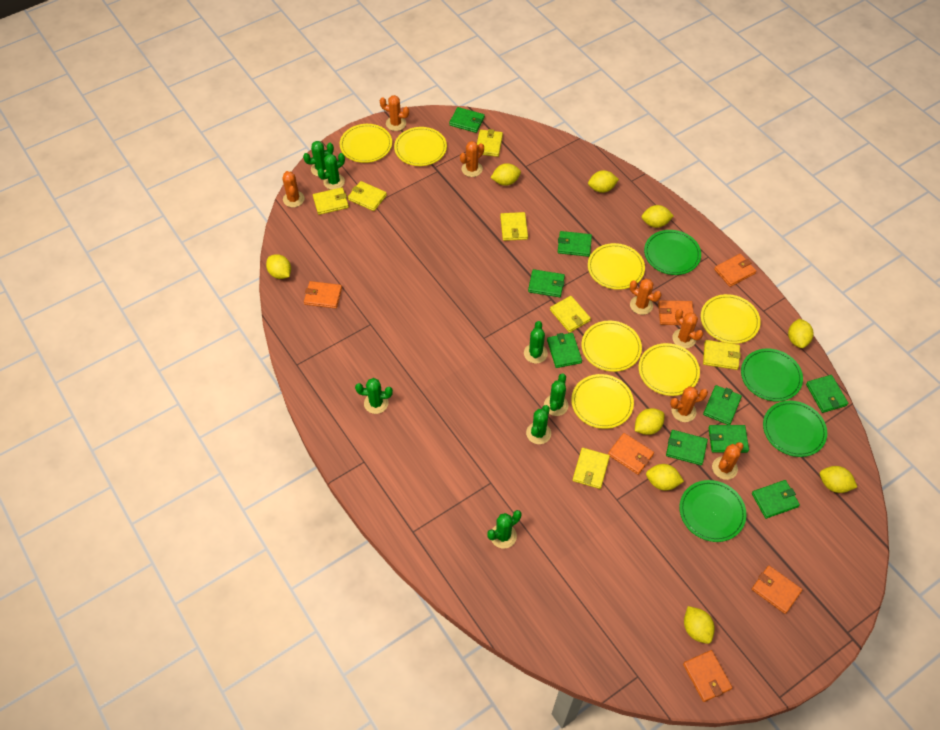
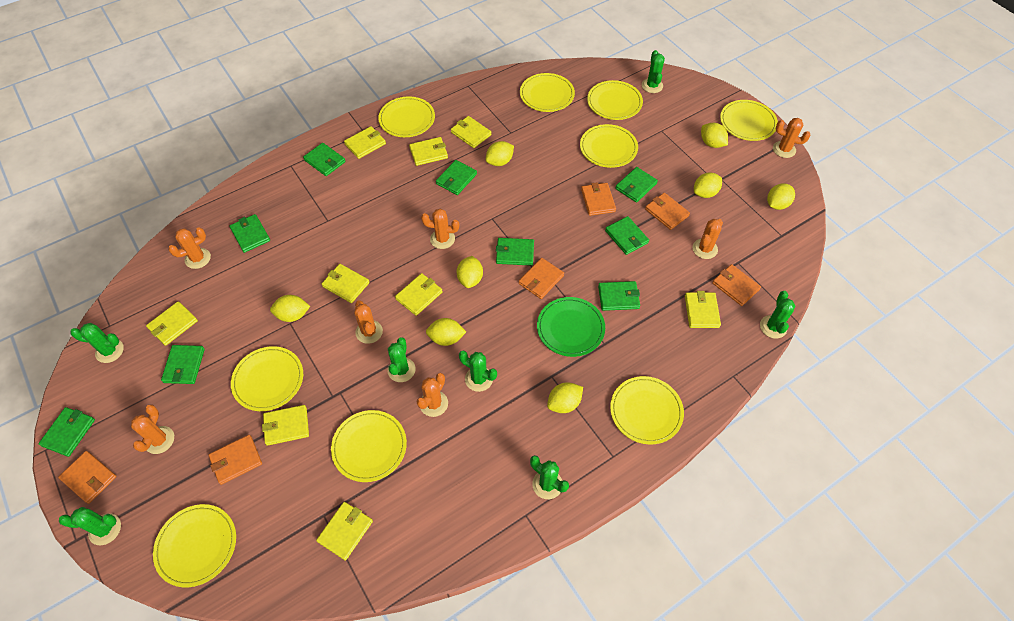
green plate: 4 -> 1
yellow lemon: 9 -> 8
yellow plate: 7 -> 9
yellow wallet: 7 -> 9

